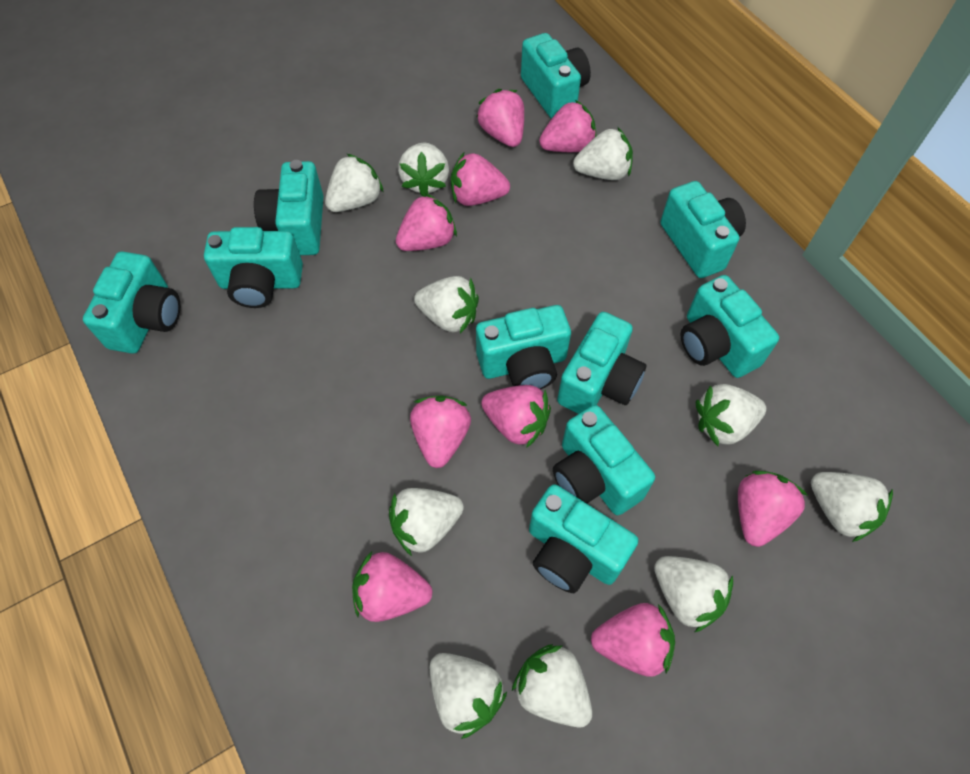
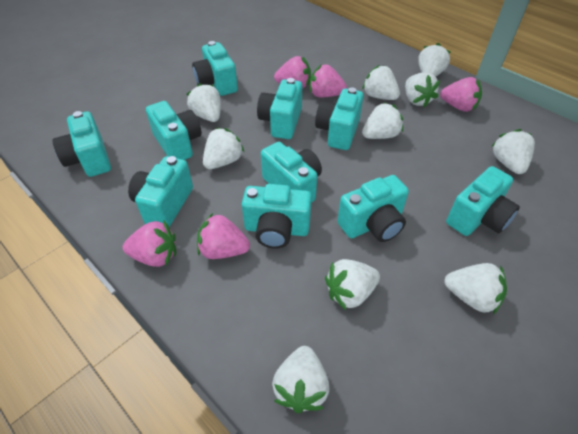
pink strawberry: 9 -> 5

